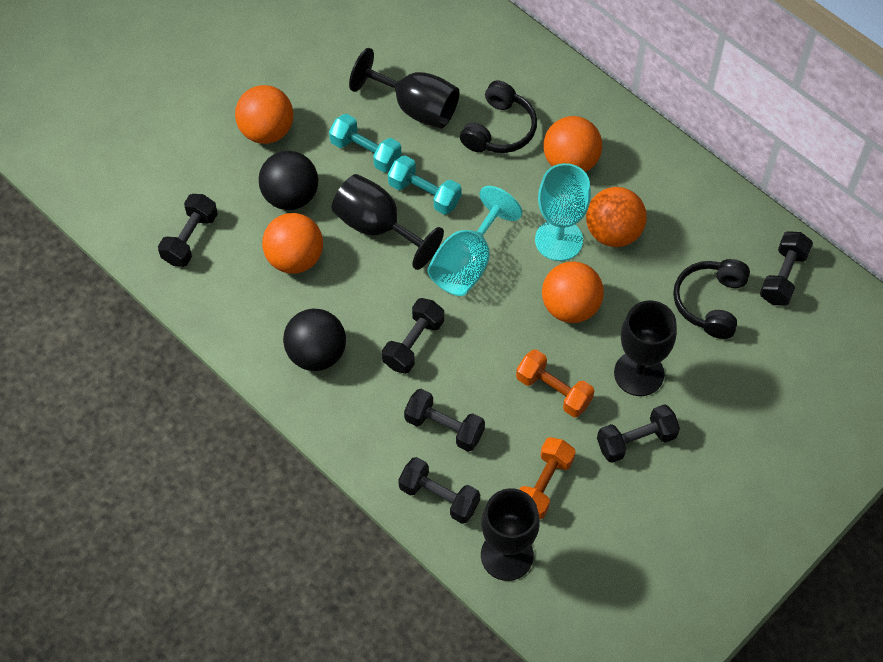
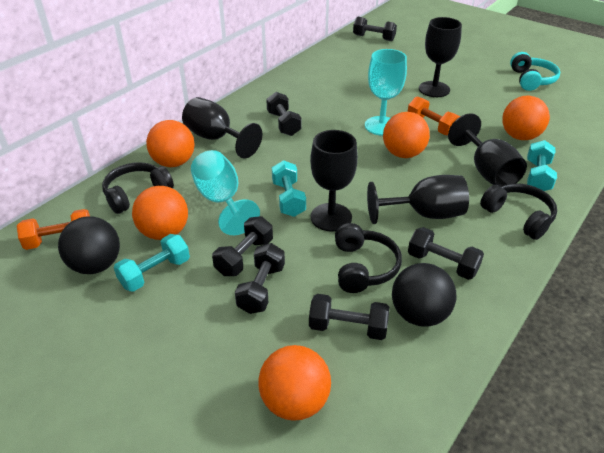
black goblet: 4 -> 5
black headphones: 2 -> 3
turquoise dumbbell: 2 -> 3
turquoise headphones: 0 -> 1

